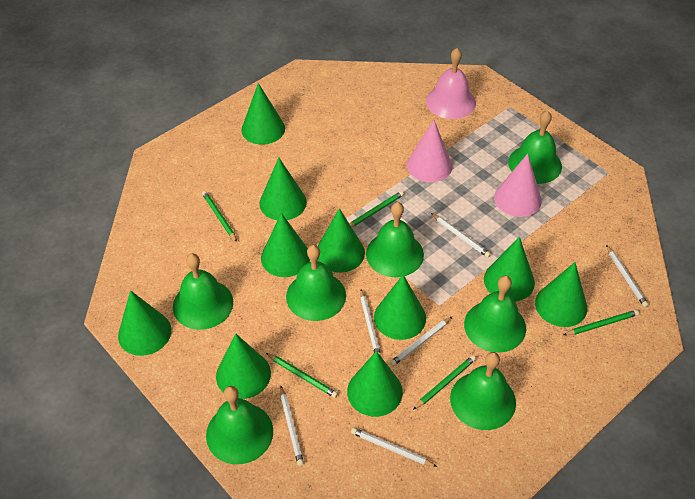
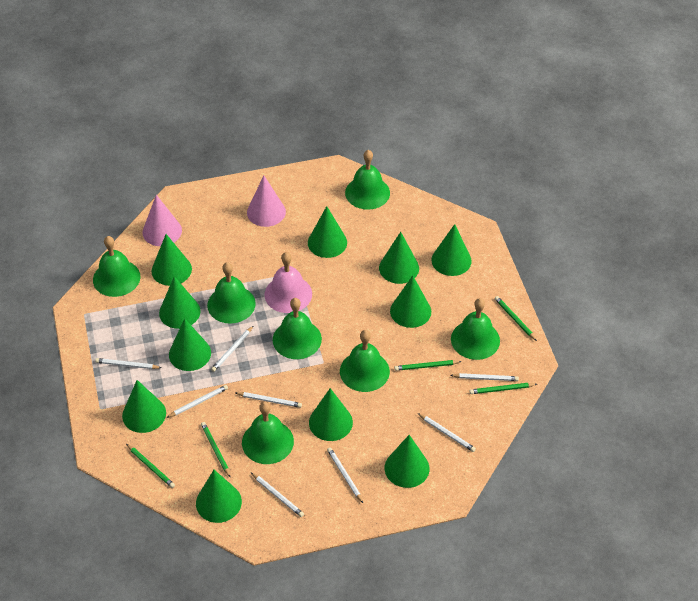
green cone: 10 -> 11
white pencil: 6 -> 8

